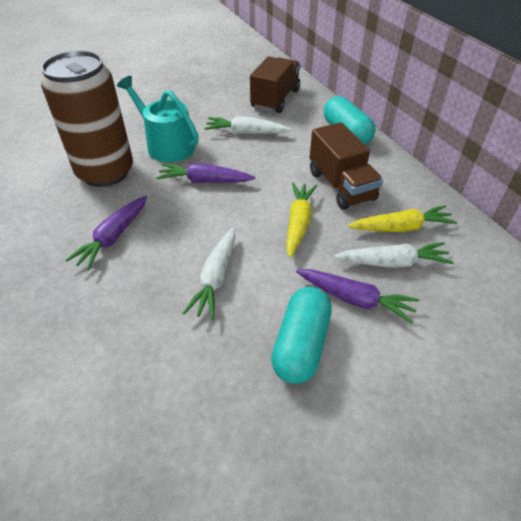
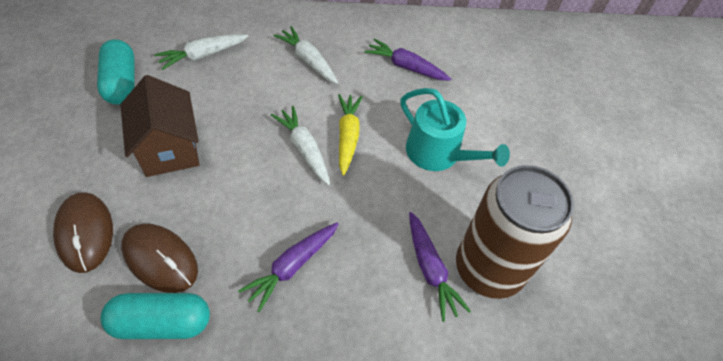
brown house: 0 -> 1
brown mouse: 0 -> 2
brown truck: 2 -> 0
yellow carrot: 2 -> 1

